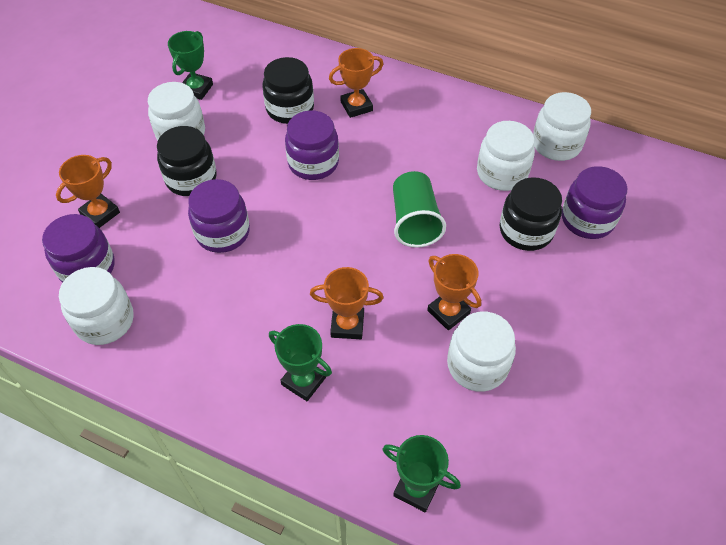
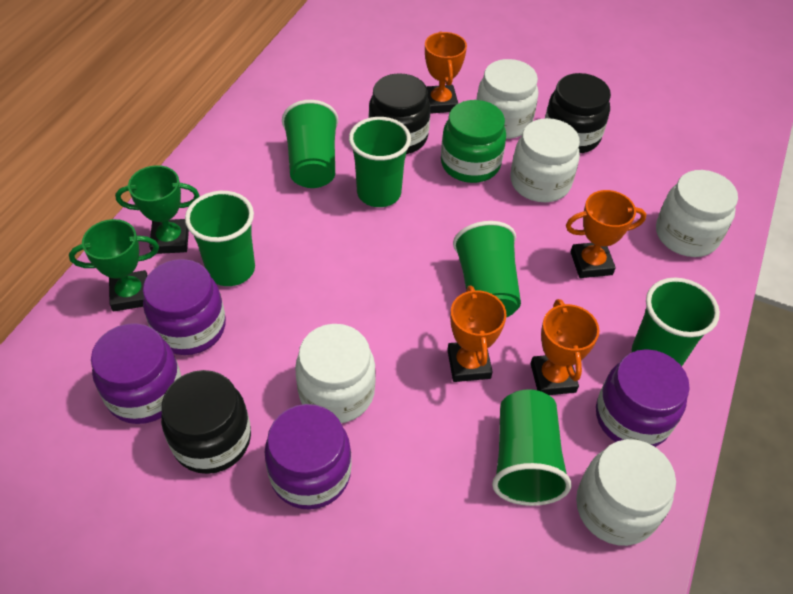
green cup: 1 -> 6
green jar: 0 -> 1
green trophy: 3 -> 2

